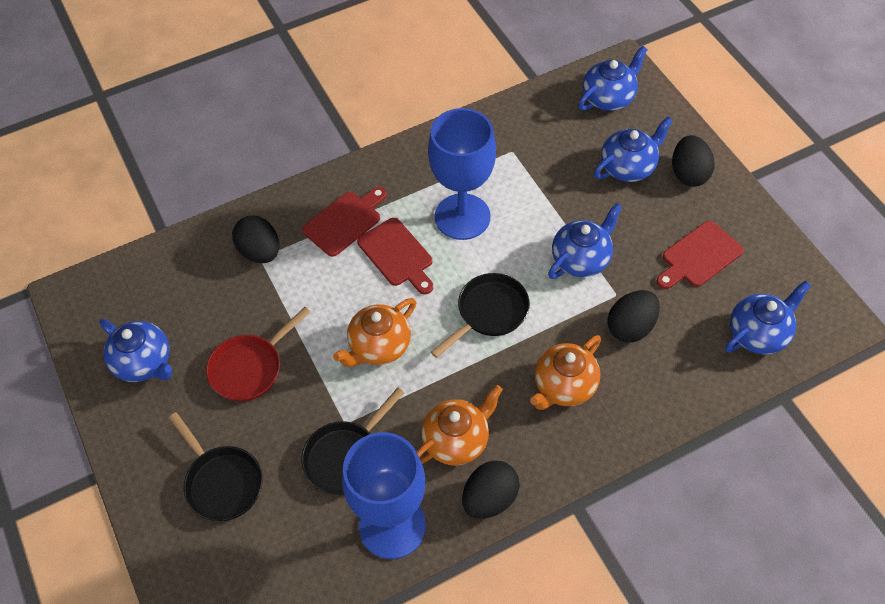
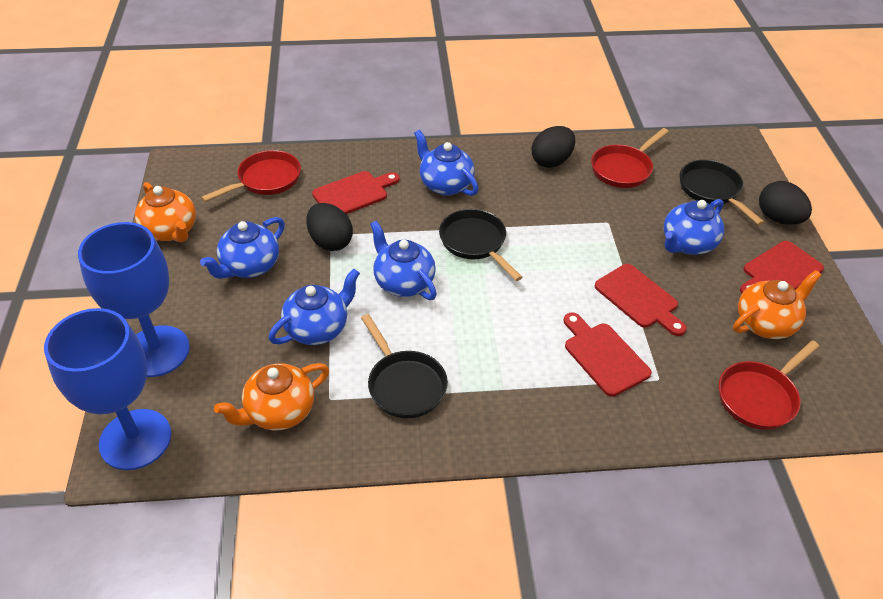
black egg: 4 -> 3
red cutting board: 3 -> 4
red pan: 1 -> 3

